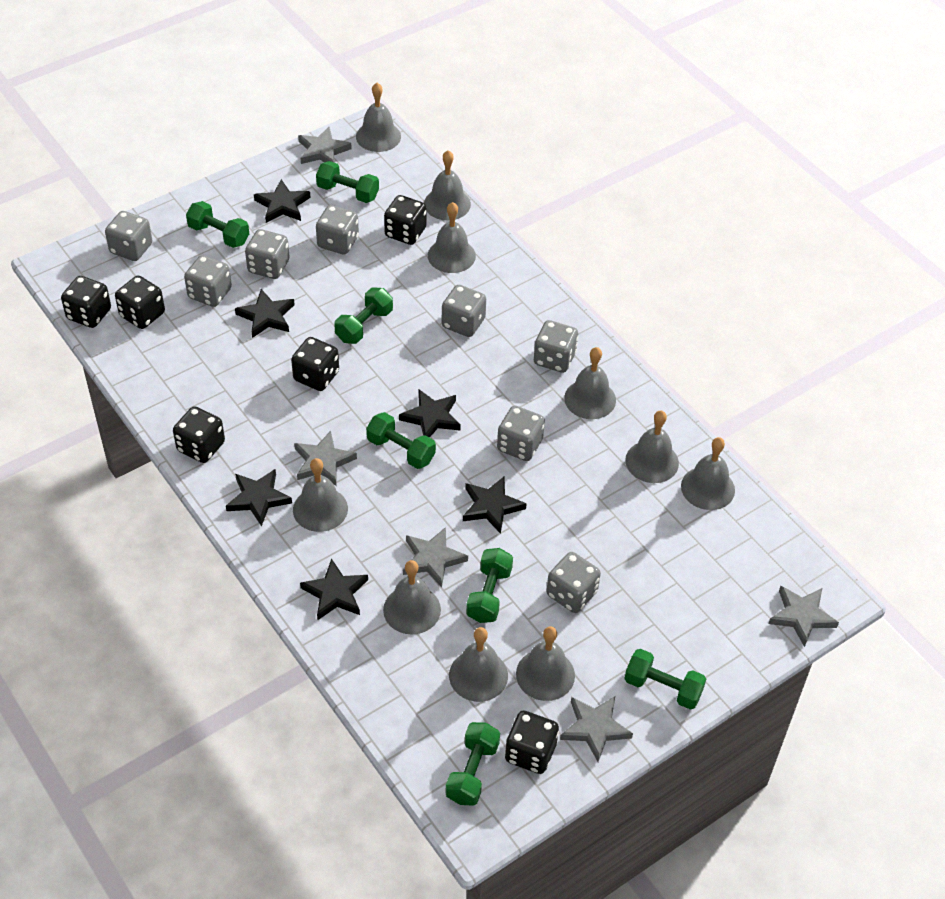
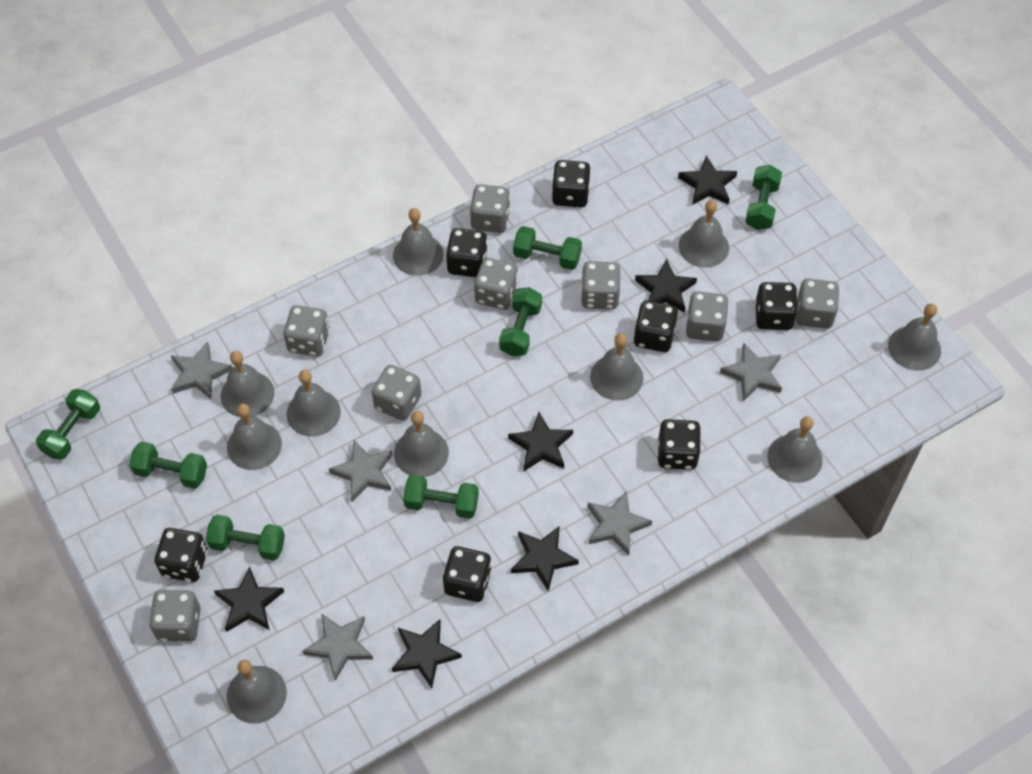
black dice: 6 -> 7

